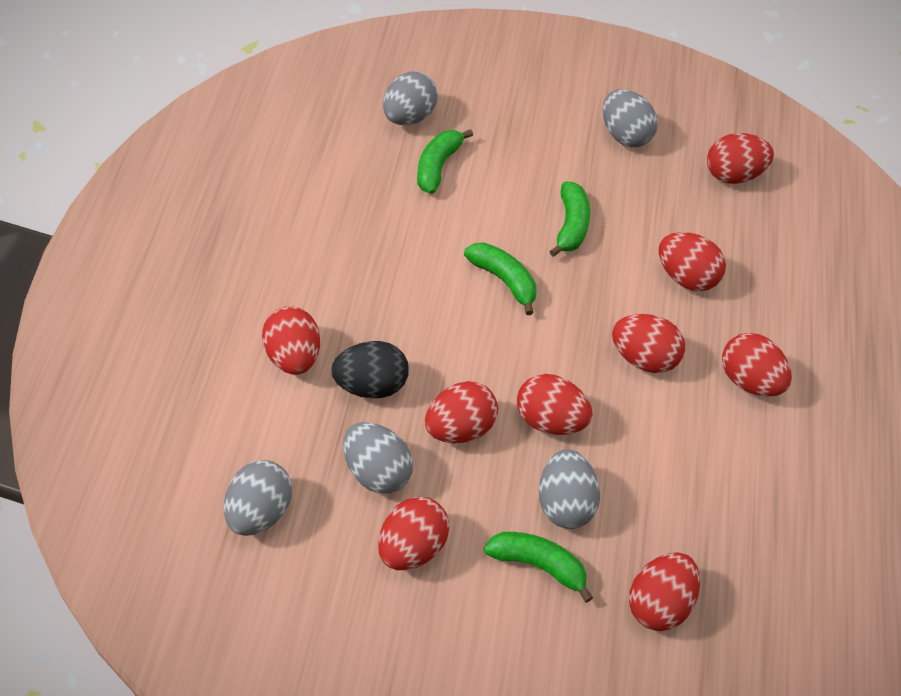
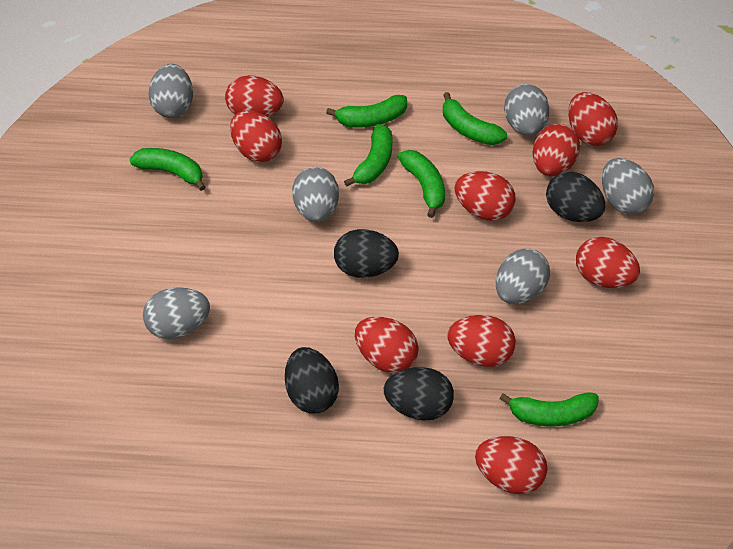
black egg: 1 -> 4
green banana: 4 -> 6
grey egg: 5 -> 6

